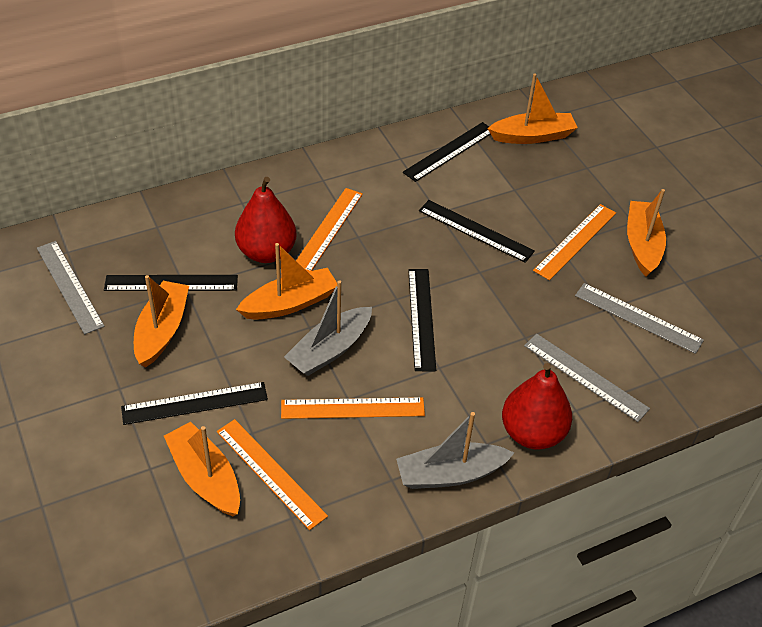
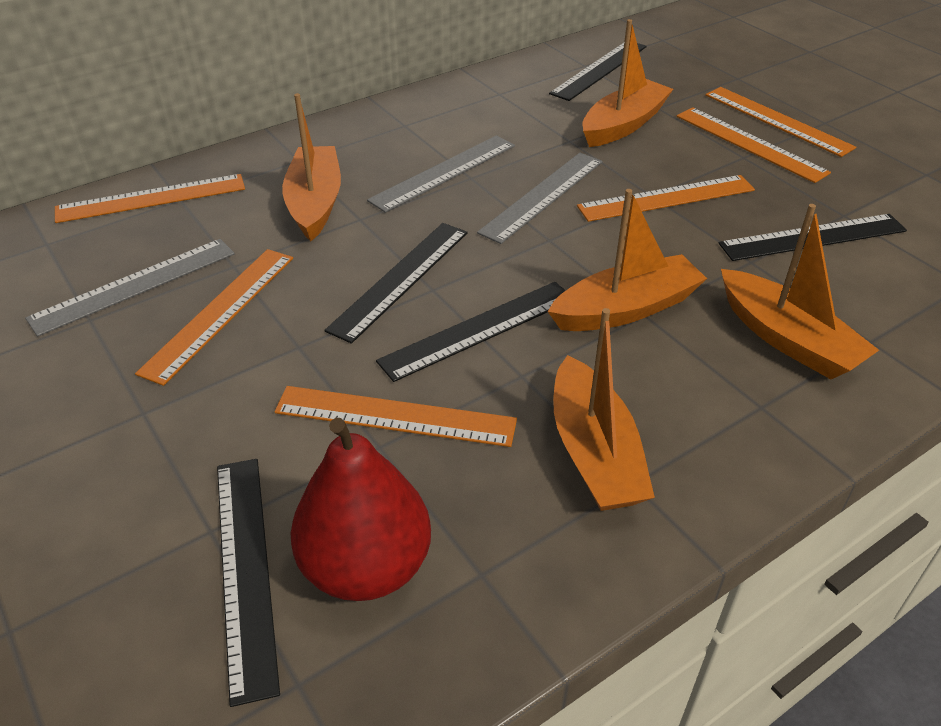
grey boat: 2 -> 0
orange ruler: 4 -> 6
red pear: 2 -> 1

